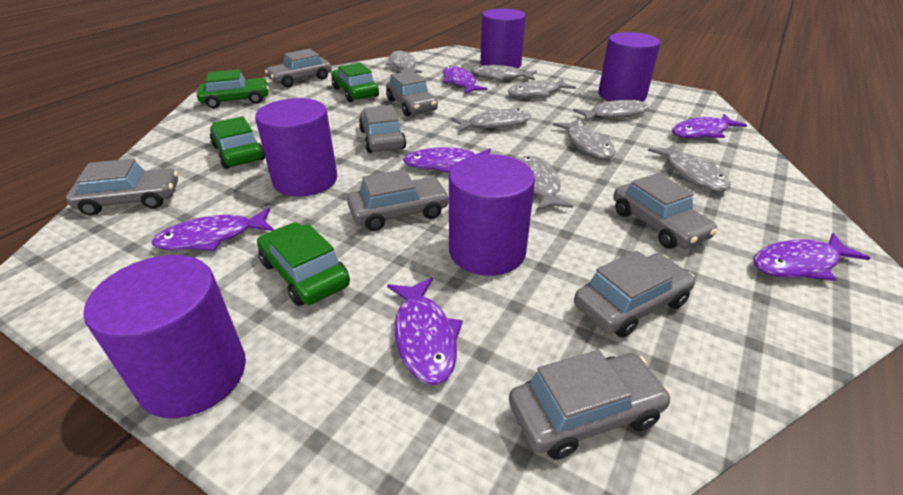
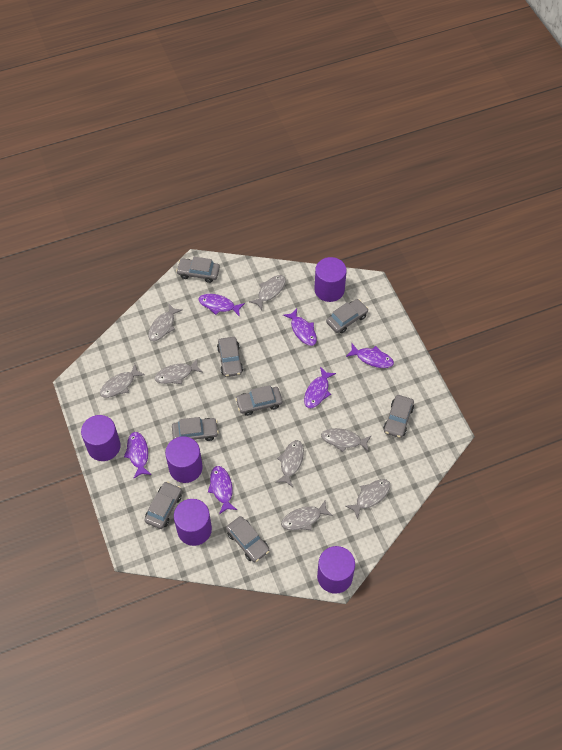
green car: 4 -> 0

